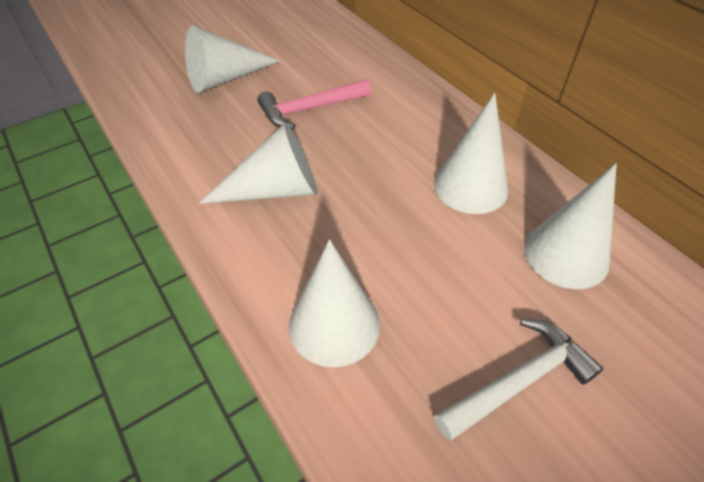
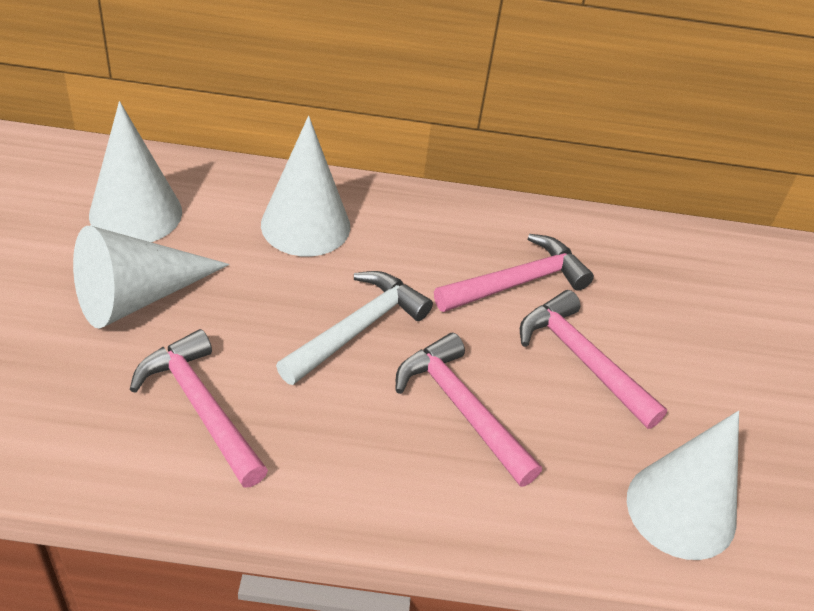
pink hammer: 1 -> 4
white cone: 5 -> 4

